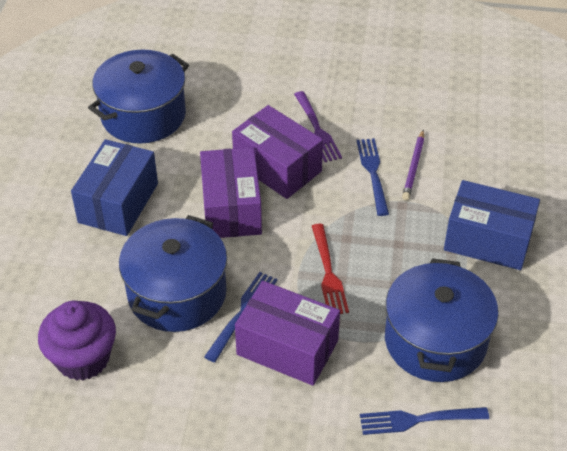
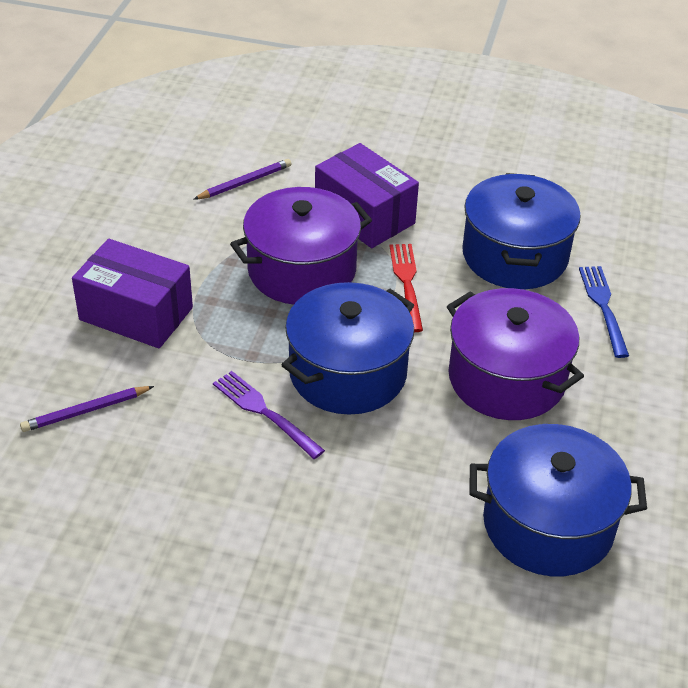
blue box: 2 -> 0
blue fork: 3 -> 1
purple box: 3 -> 2
purple cupcake: 1 -> 0
purple pencil: 1 -> 2
purple pot: 0 -> 2

